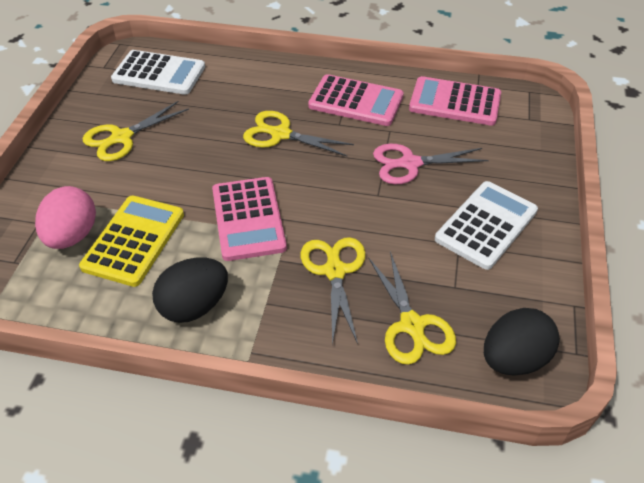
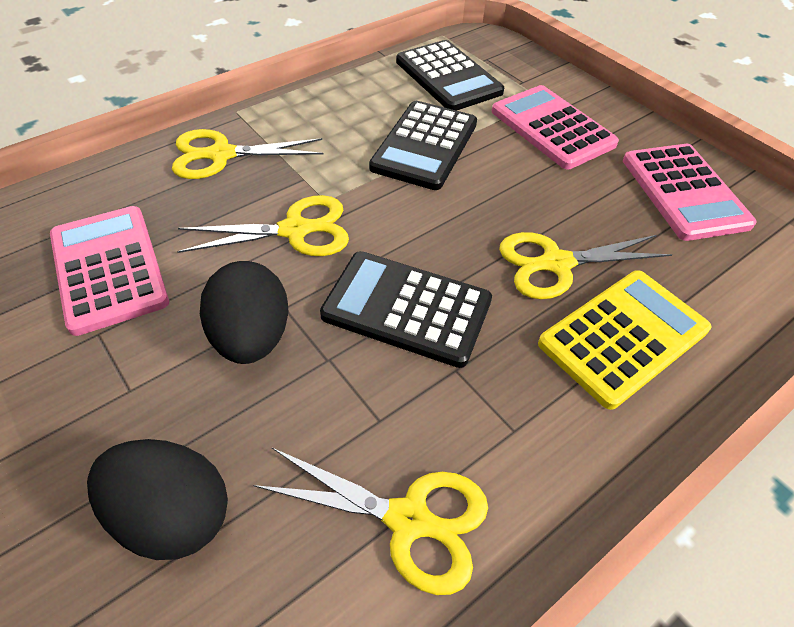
black calculator: 0 -> 3
pink egg: 1 -> 0
pink scissors: 1 -> 0
white calculator: 2 -> 0

